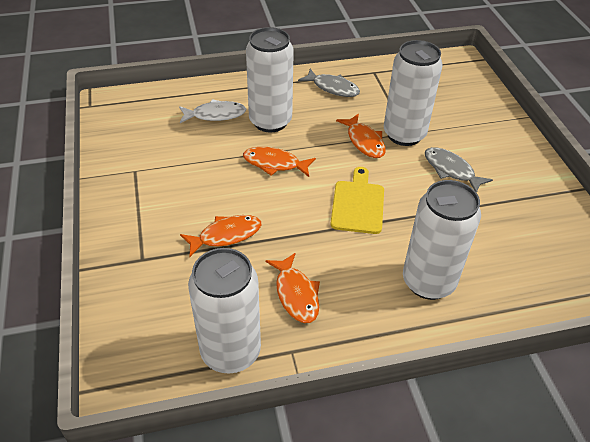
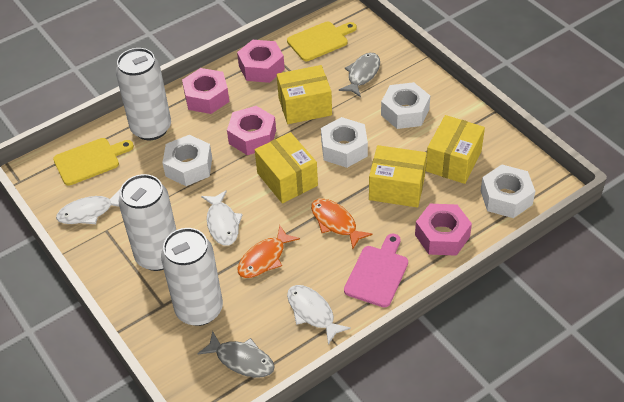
orange fish: 4 -> 2
pink cutting board: 0 -> 1
pink nut: 0 -> 4
white can: 4 -> 3
white fish: 1 -> 3
white nut: 0 -> 4
yellow box: 0 -> 4
yellow cutting board: 1 -> 2

